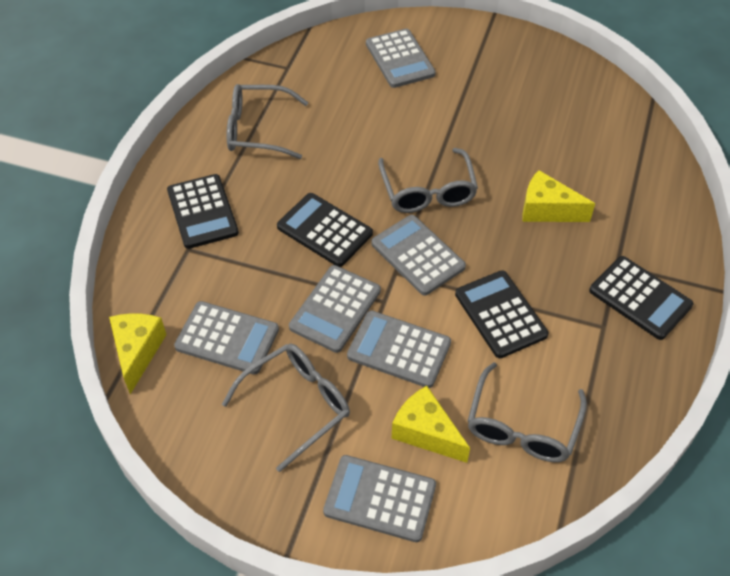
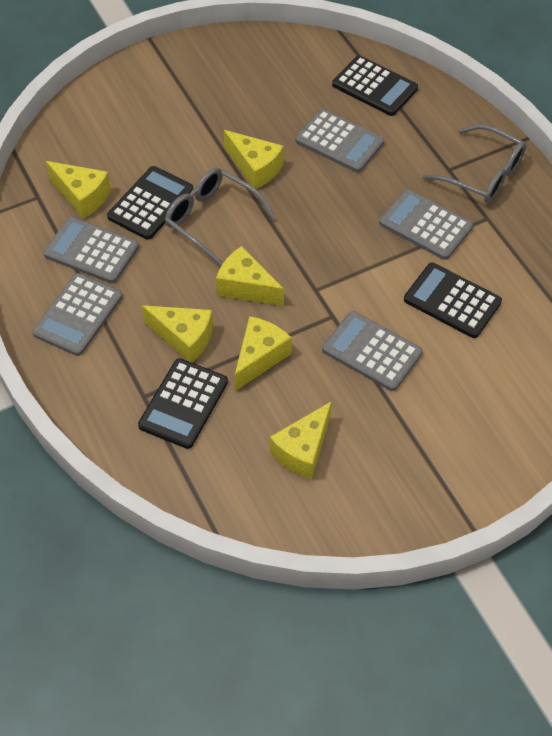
grey calculator: 6 -> 5
grey glasses: 4 -> 2
yellow cheese: 3 -> 6

